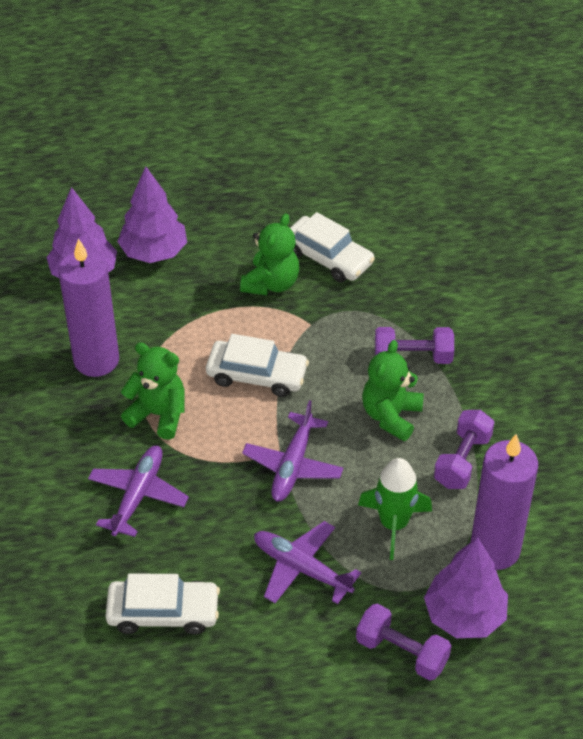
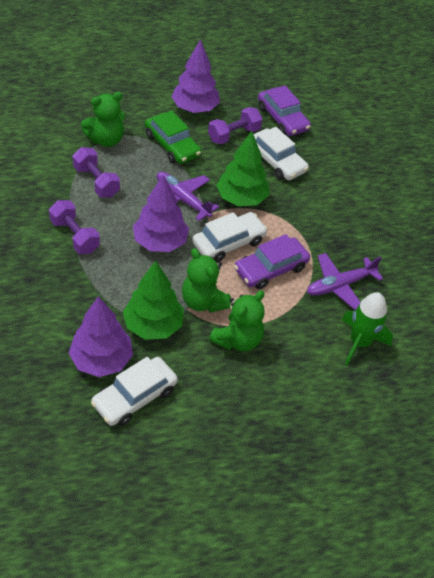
green car: 0 -> 1
green tree: 0 -> 2
purple candle: 2 -> 0
purple car: 0 -> 2
purple plane: 3 -> 2

